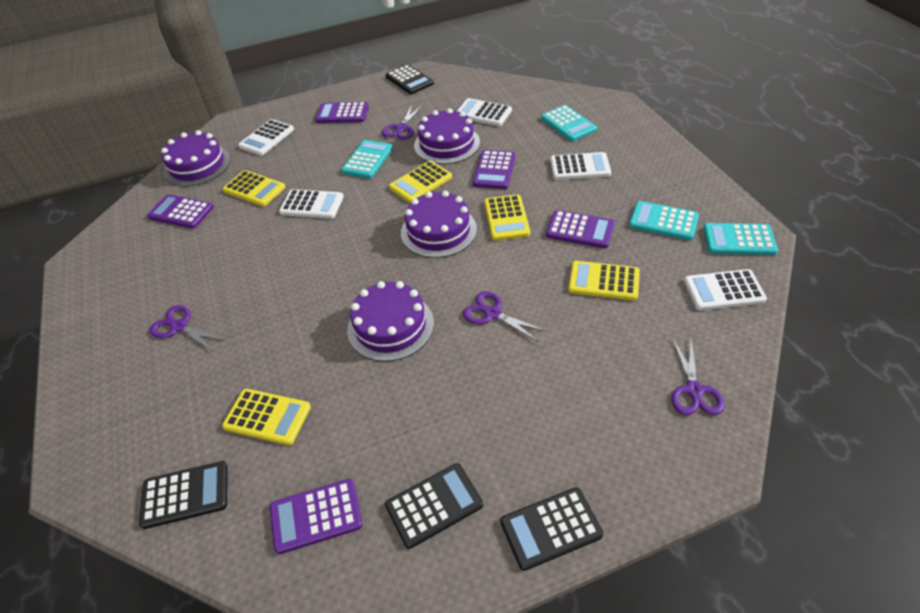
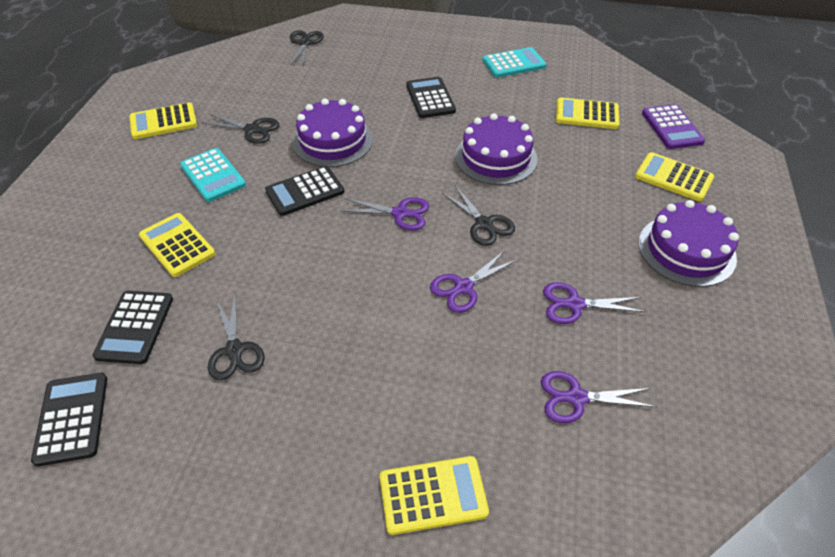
black scissors: 0 -> 4
purple cake: 4 -> 3
purple calculator: 5 -> 1
turquoise calculator: 4 -> 2
white calculator: 5 -> 0

